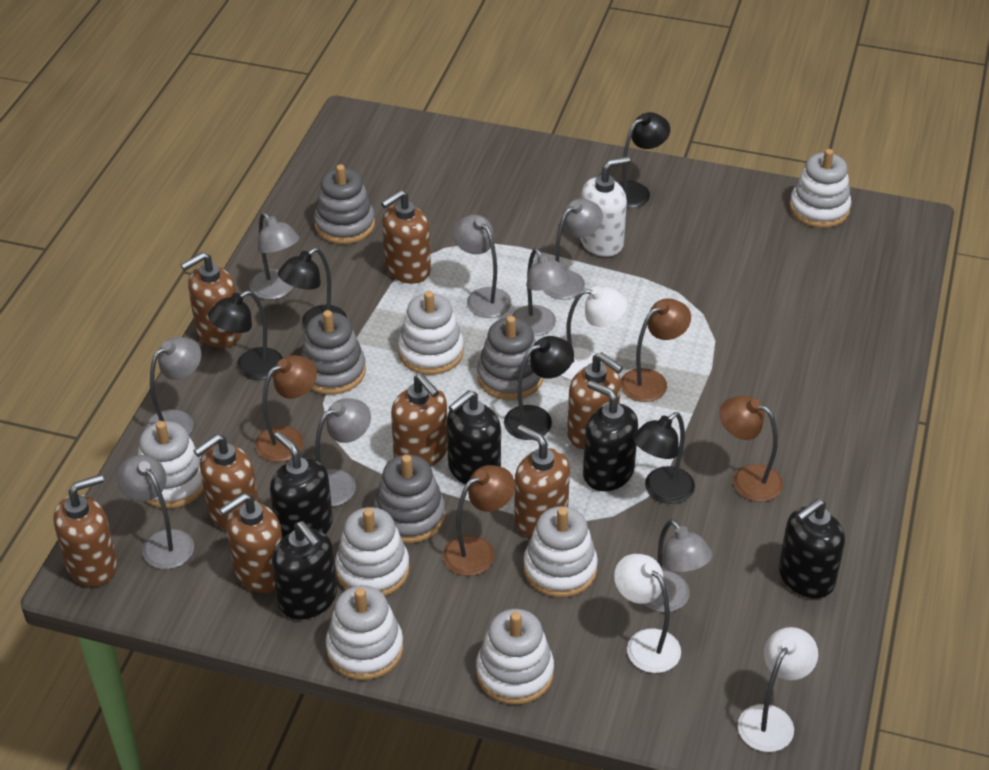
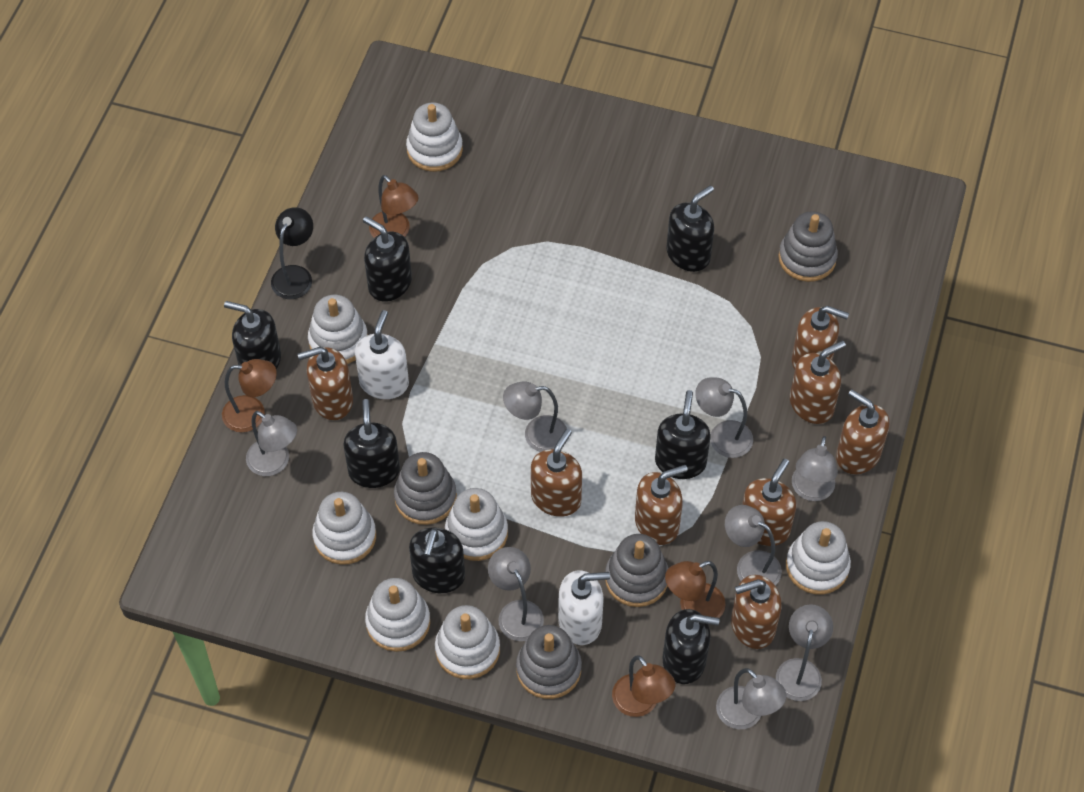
black lamp: 5 -> 1
black soap dispenser: 5 -> 7
white lamp: 3 -> 0
white soap dispenser: 1 -> 2

